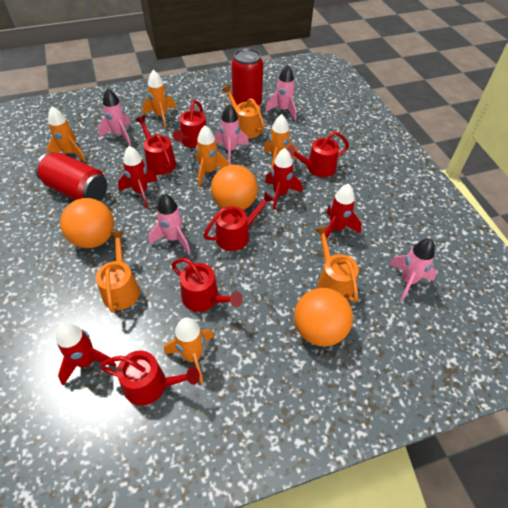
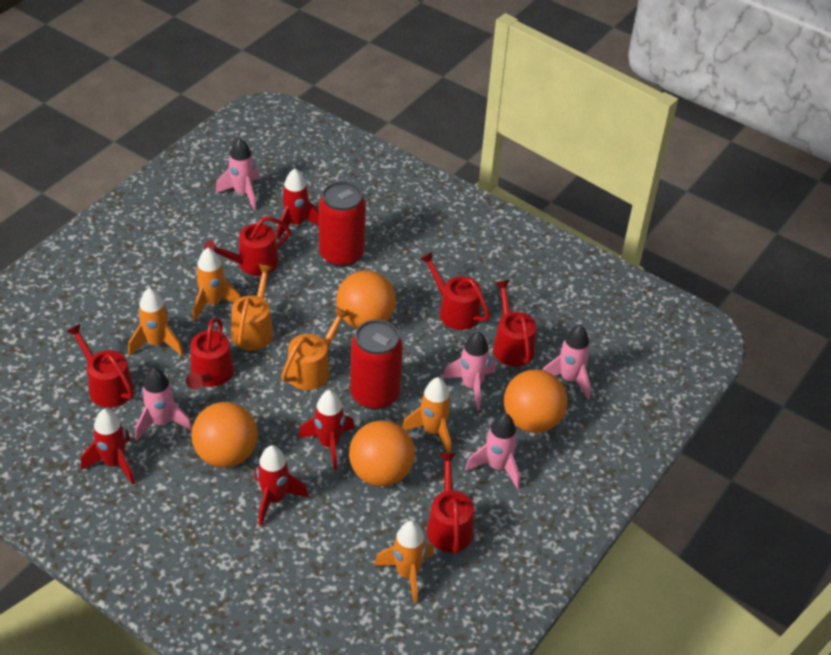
orange ball: 3 -> 4
orange rocket: 5 -> 4
orange watering can: 3 -> 2

